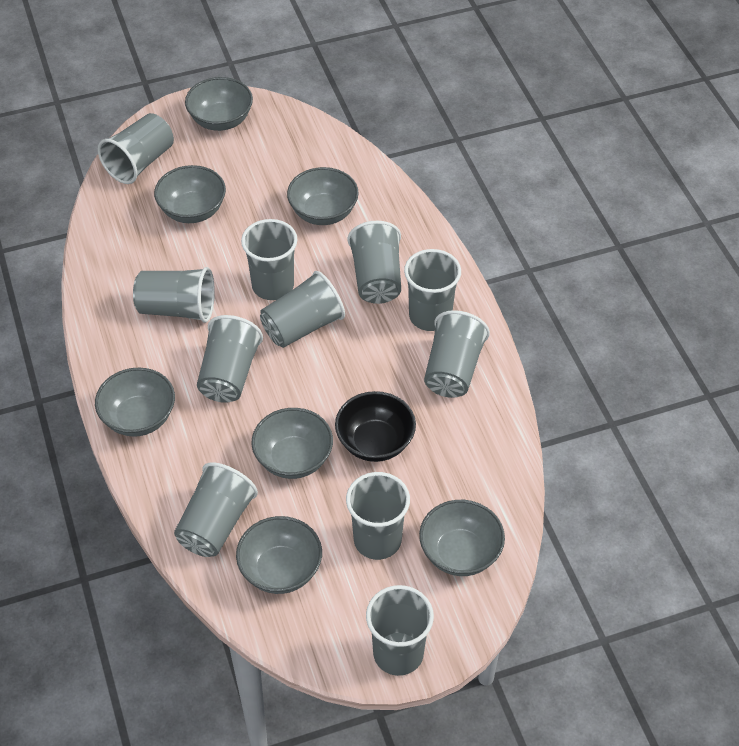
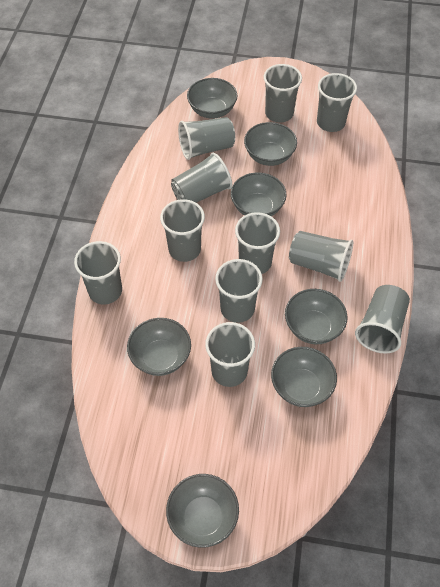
black bowl: 1 -> 0

